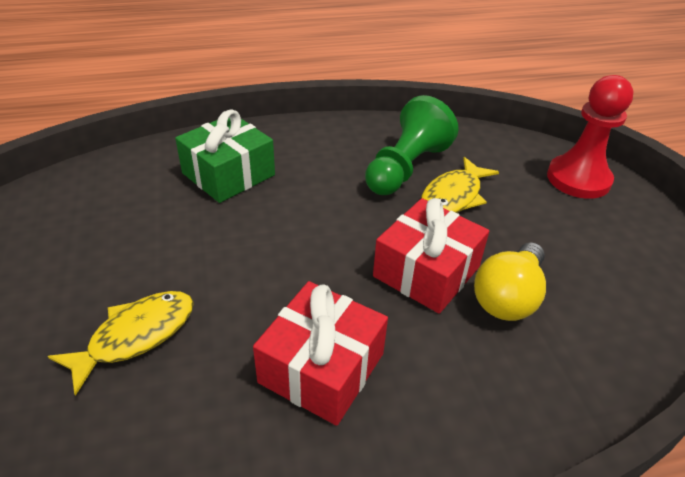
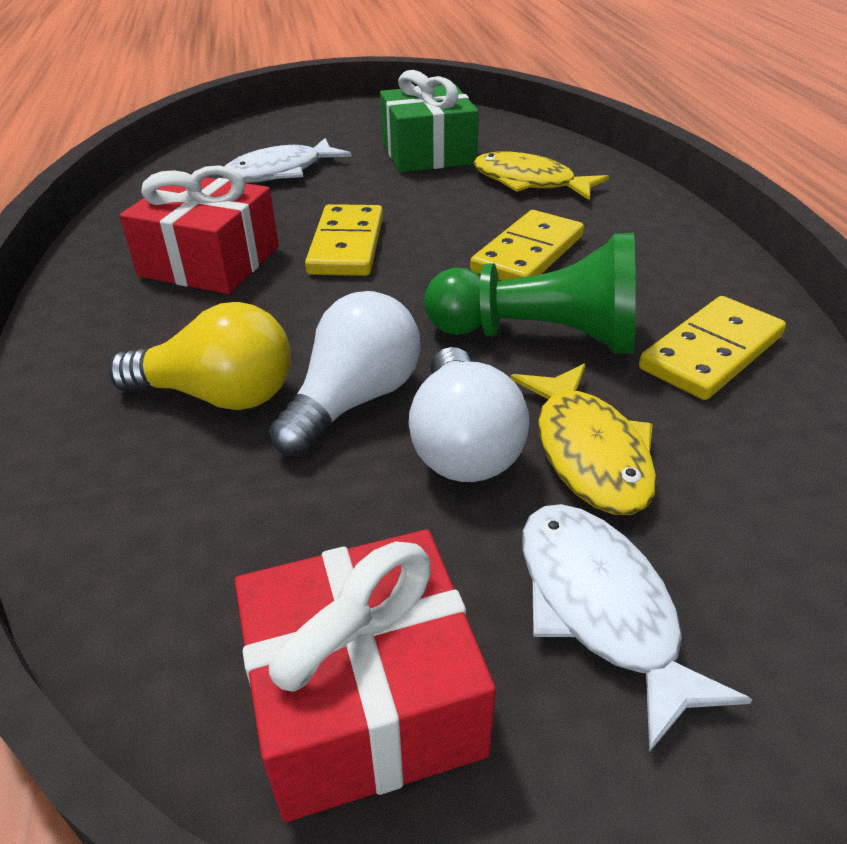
red pawn: 1 -> 0
white fish: 0 -> 2
white light bulb: 0 -> 2
yellow domino: 0 -> 3

